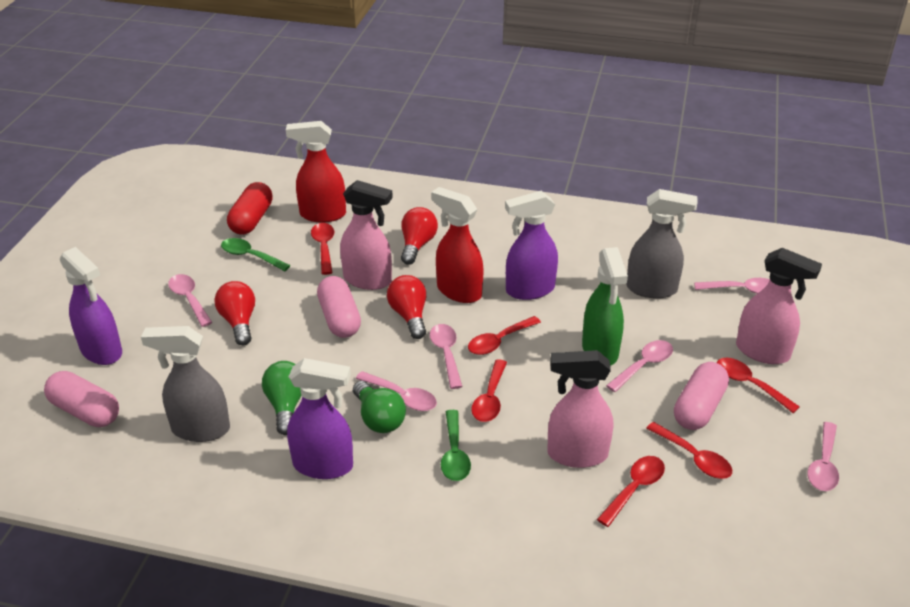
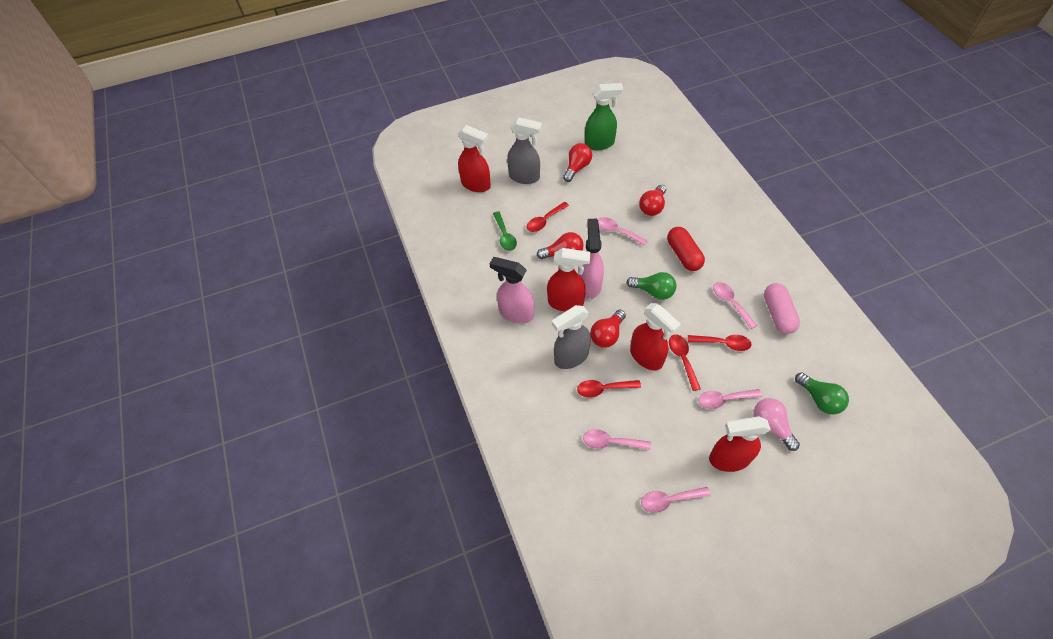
green spoon: 2 -> 1
pink capsule: 3 -> 1
pink light bulb: 0 -> 1
pink spoon: 6 -> 5
pink spray bottle: 3 -> 2
purple spray bottle: 3 -> 0
red light bulb: 3 -> 4
red spoon: 6 -> 4
red spray bottle: 2 -> 4

